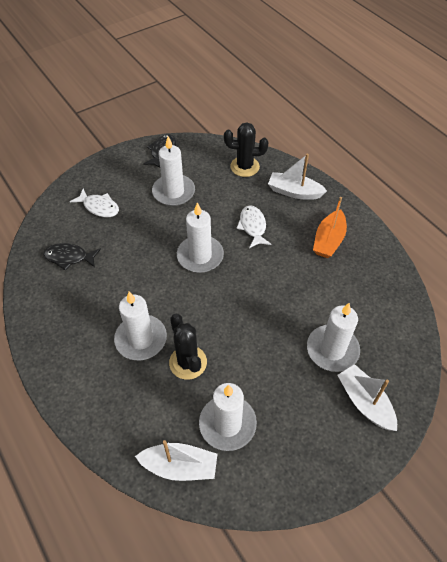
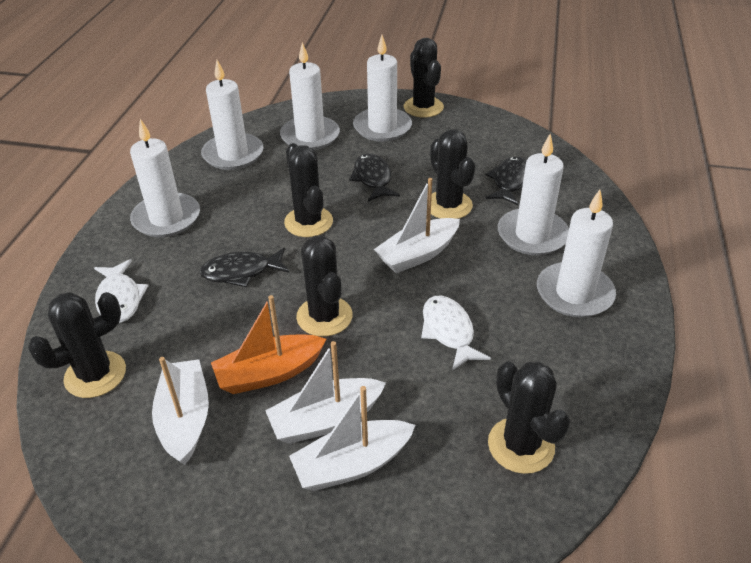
black cactus: 2 -> 6
black fish: 2 -> 3
white boat: 3 -> 4
white candle: 5 -> 6

